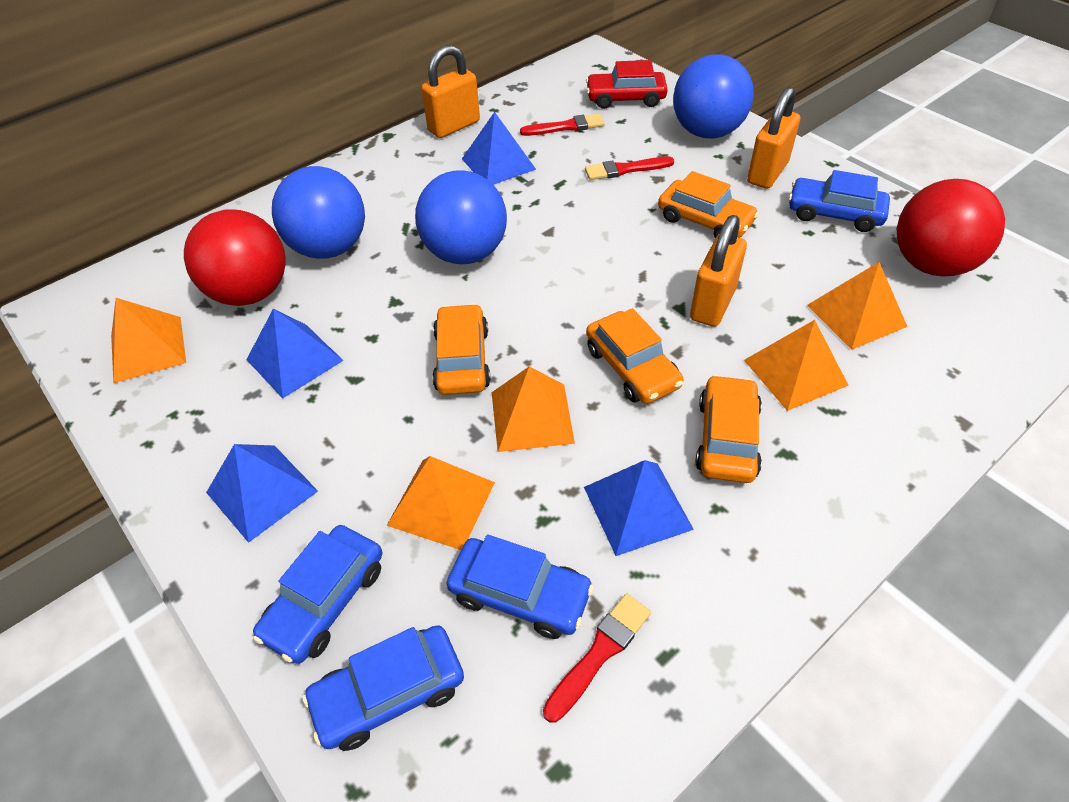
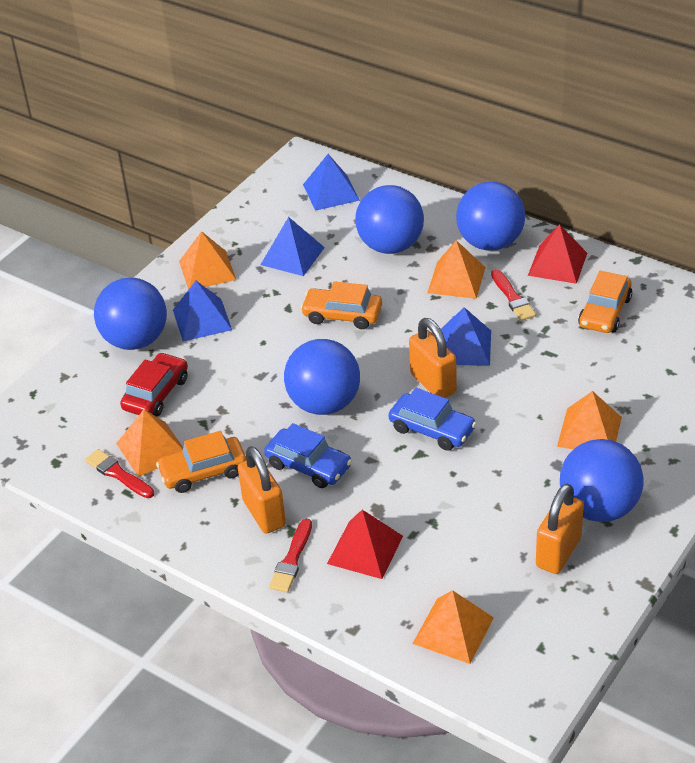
blue ball: 3 -> 5
blue car: 4 -> 2
orange car: 4 -> 3
red ball: 2 -> 0
red pyramid: 0 -> 2

